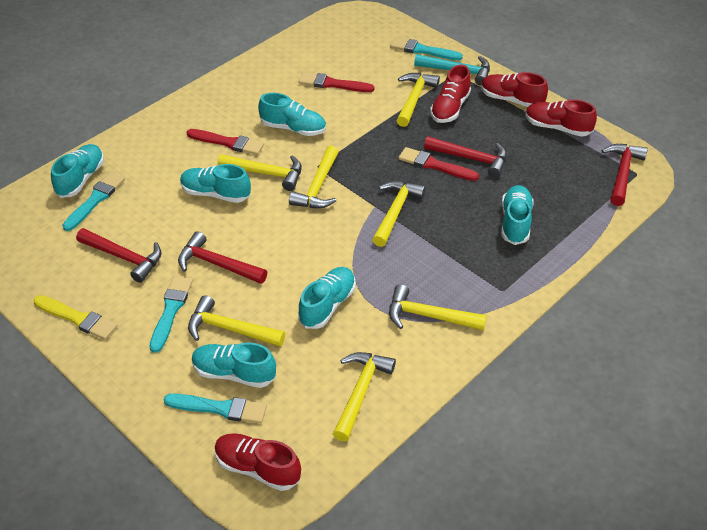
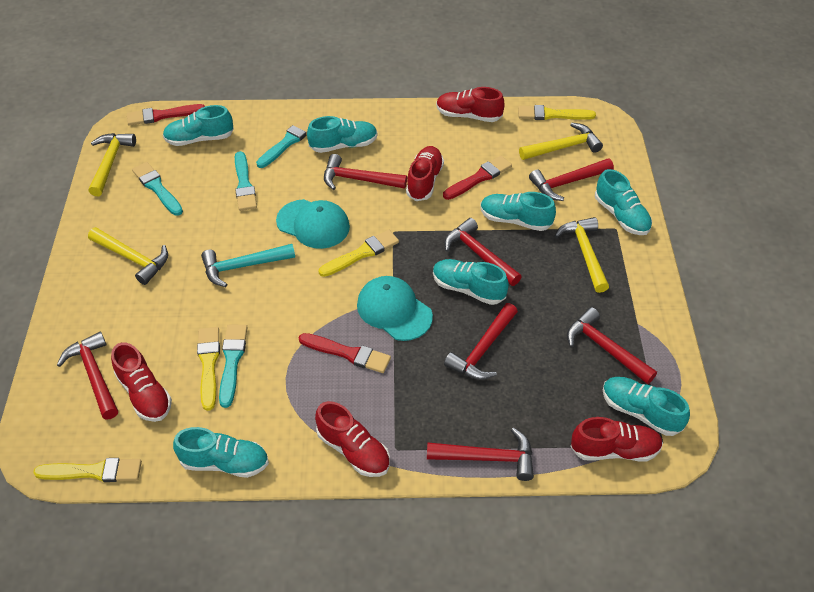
red hammer: 4 -> 7
red shoe: 4 -> 5
turquoise cap: 0 -> 2
turquoise shoe: 6 -> 7
yellow brush: 1 -> 4
yellow hammer: 7 -> 4

